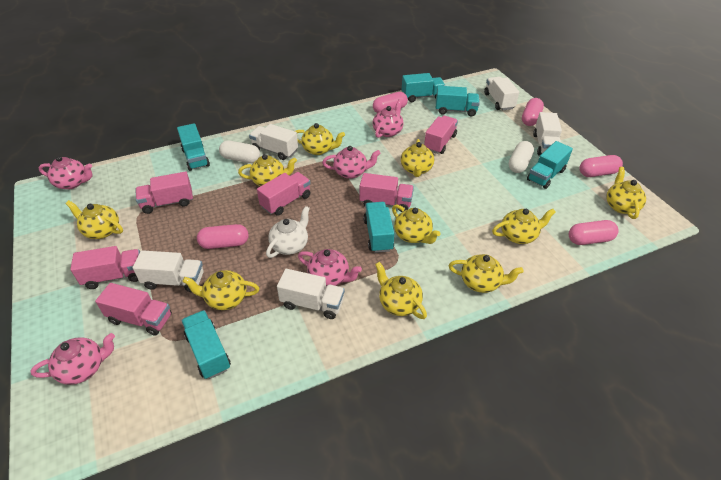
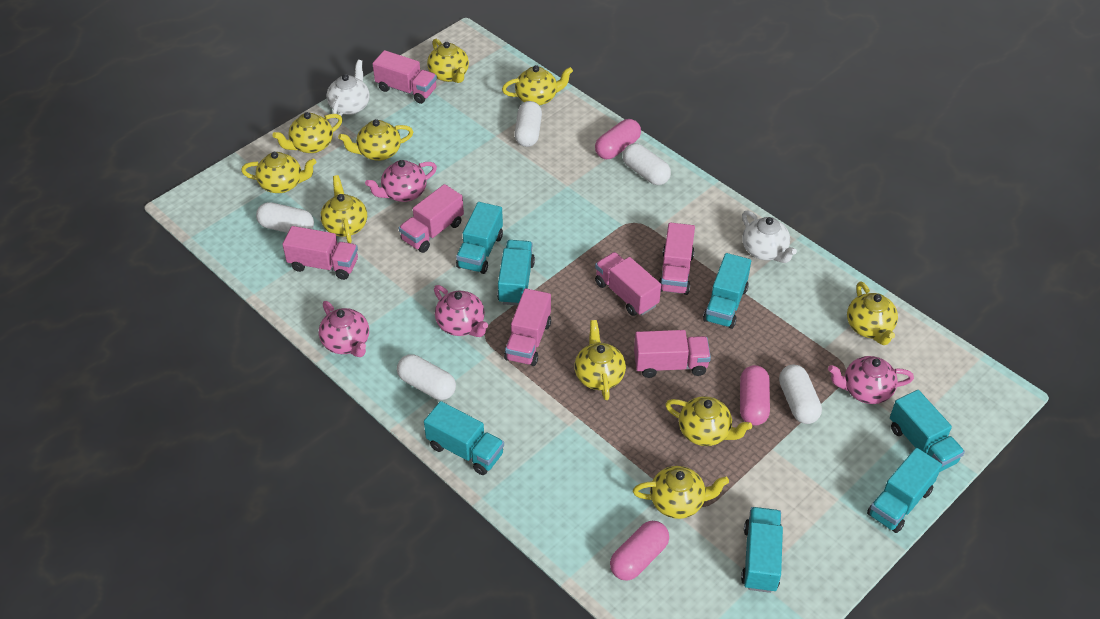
pink capsule: 5 -> 3
pink teapot: 5 -> 4
pink truck: 6 -> 7
turquoise truck: 6 -> 7
white capsule: 2 -> 5
white teapot: 1 -> 2
white truck: 5 -> 0

